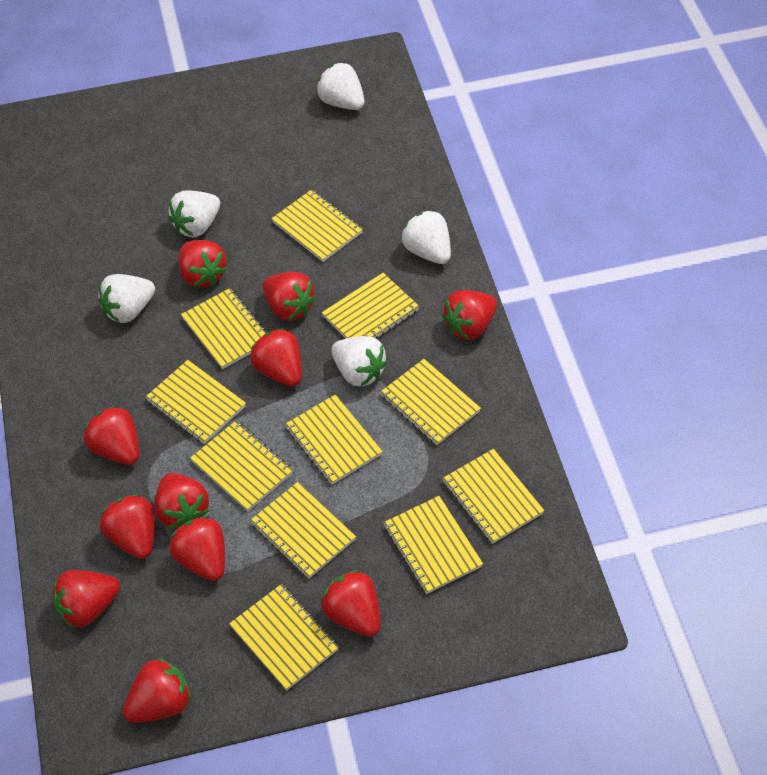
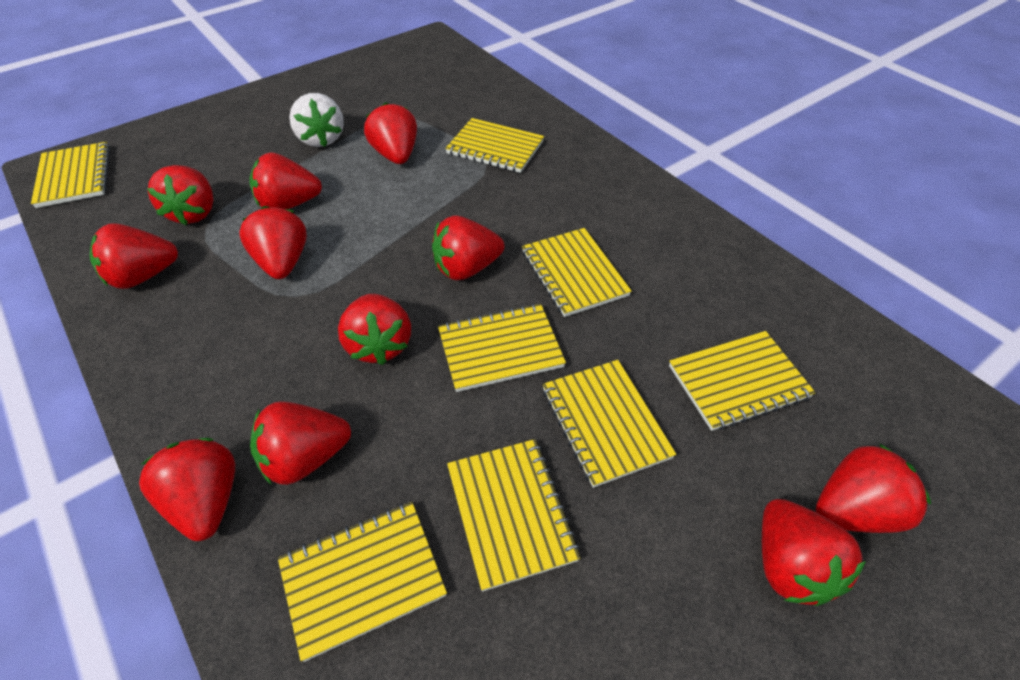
white strawberry: 5 -> 1
yellow notebook: 11 -> 8

